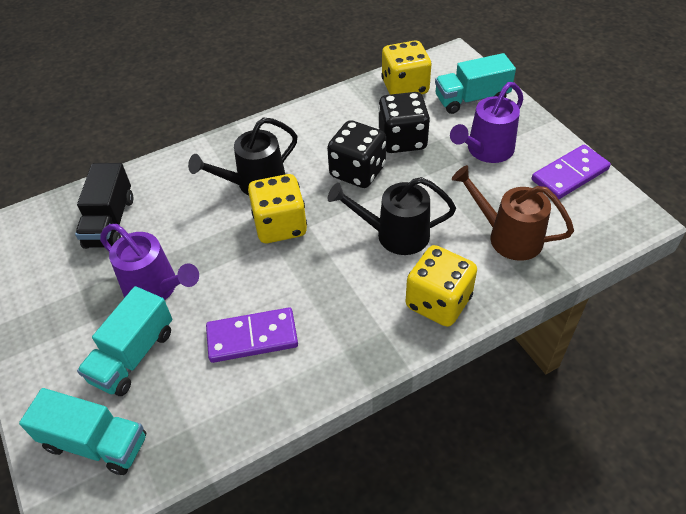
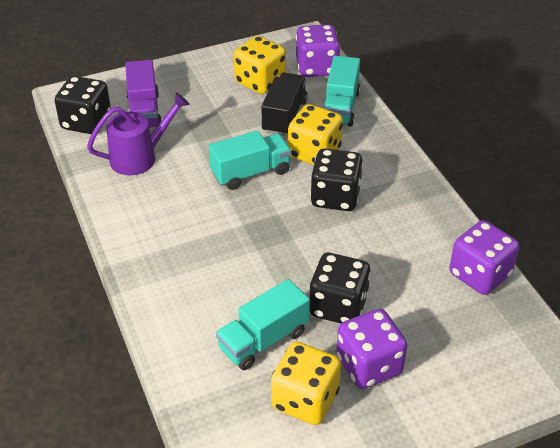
black dice: 2 -> 3
black watering can: 2 -> 0
brown watering can: 1 -> 0
purple dice: 0 -> 3
purple domino: 2 -> 0
purple truck: 0 -> 1
purple watering can: 2 -> 1

